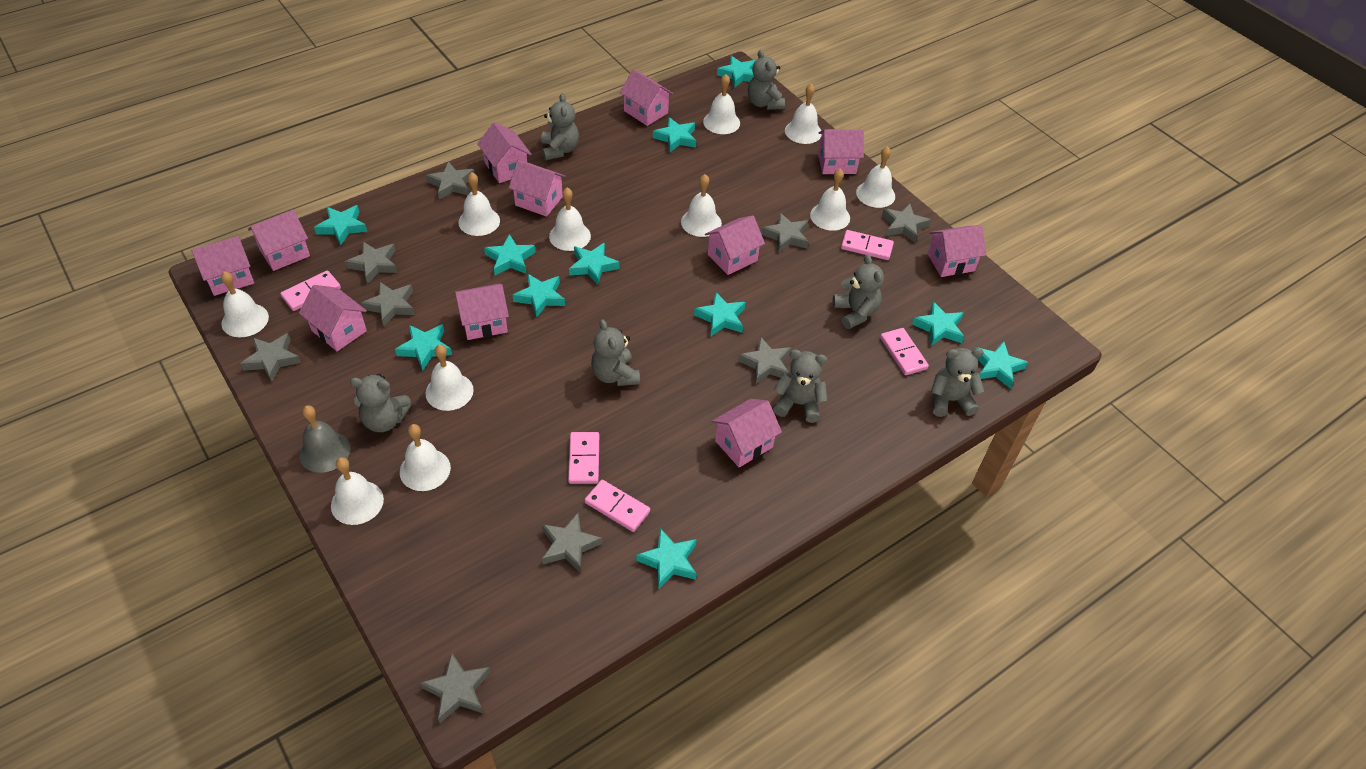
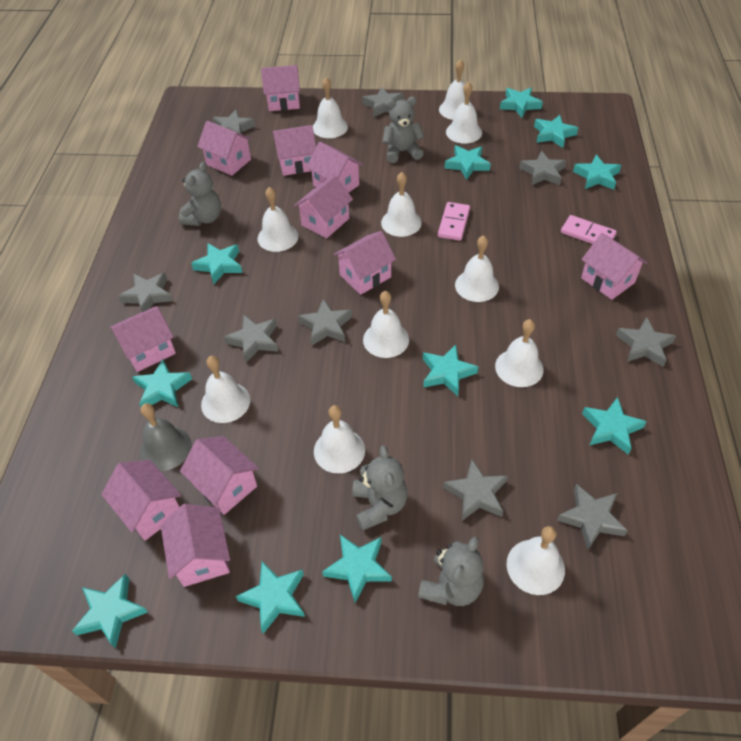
grey teddy bear: 7 -> 4
pink domino: 5 -> 2

